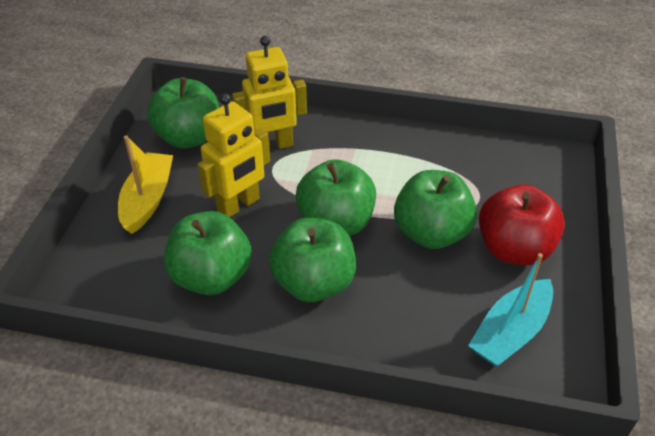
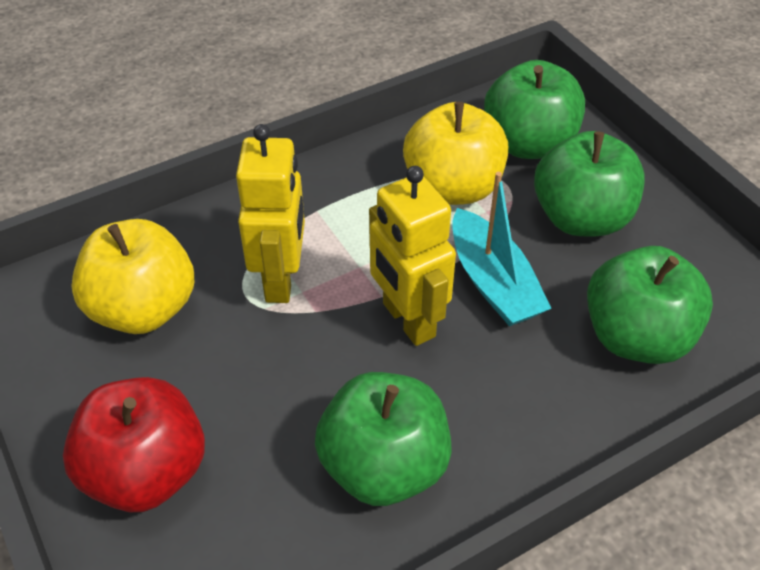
green apple: 5 -> 4
yellow apple: 0 -> 2
yellow boat: 1 -> 0

